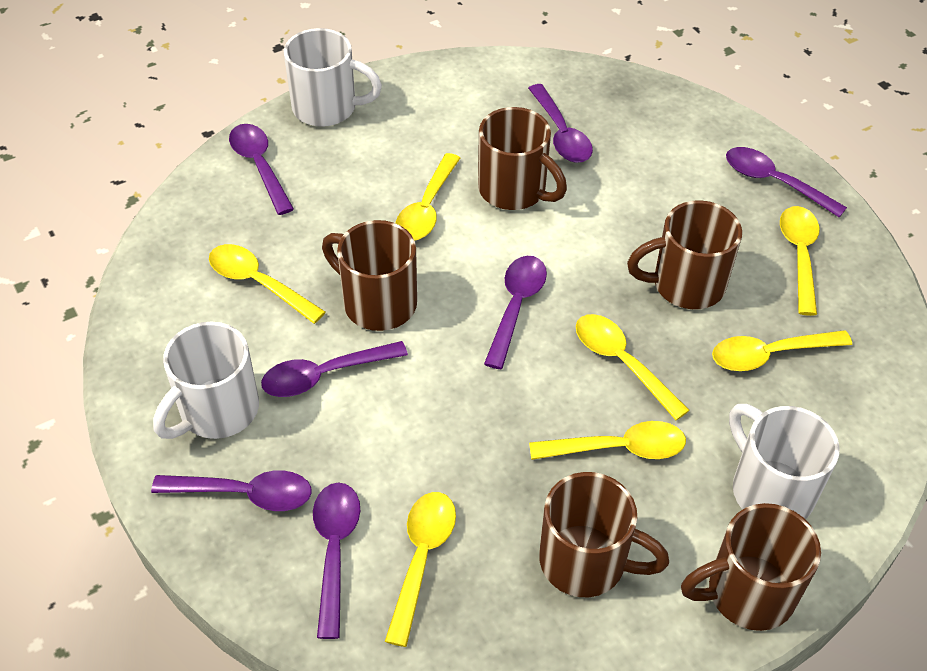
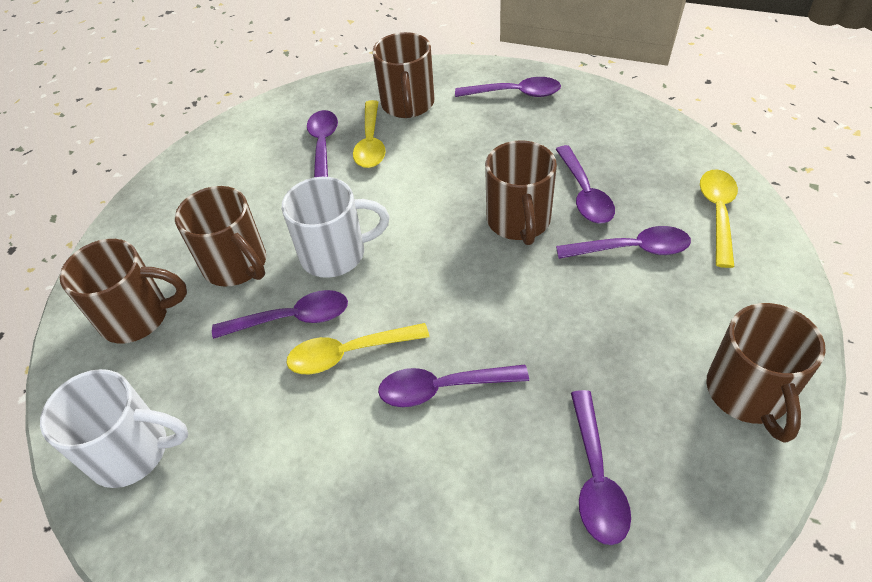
white mug: 3 -> 2
yellow spoon: 7 -> 3

